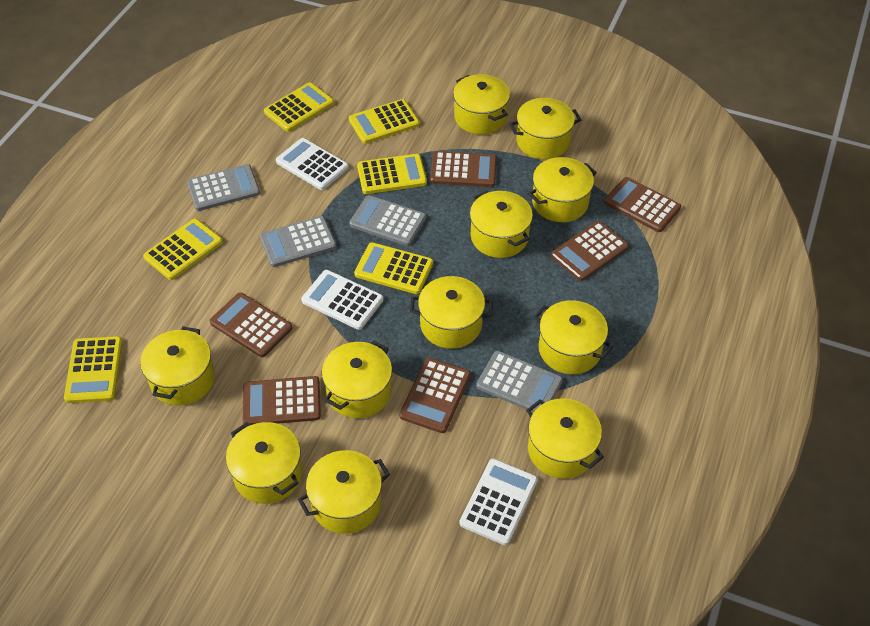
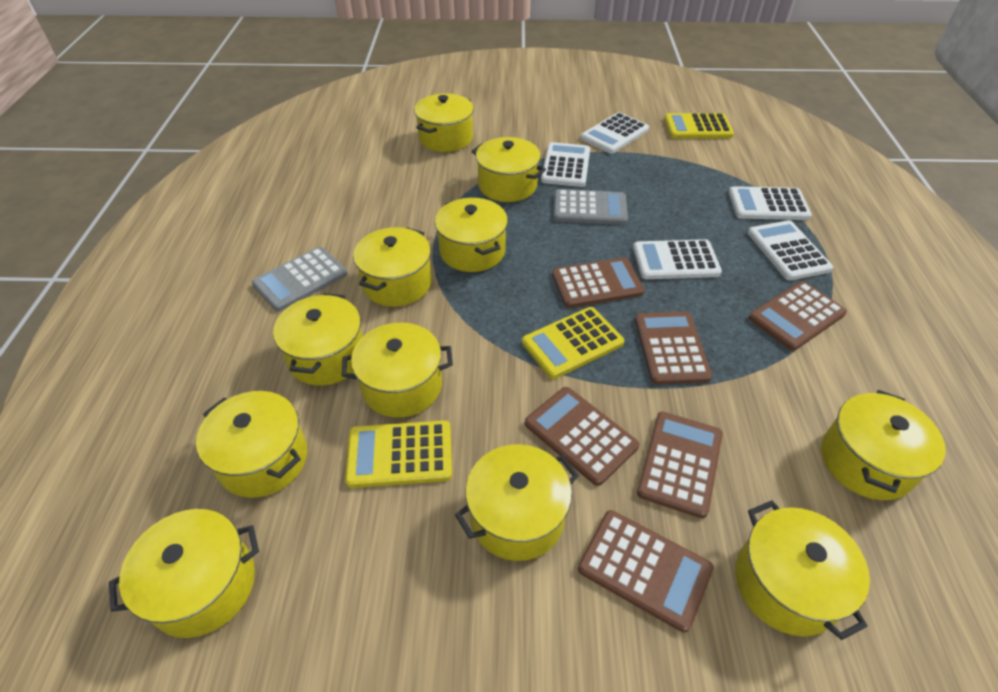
grey calculator: 4 -> 2
white calculator: 3 -> 5
yellow calculator: 6 -> 3

